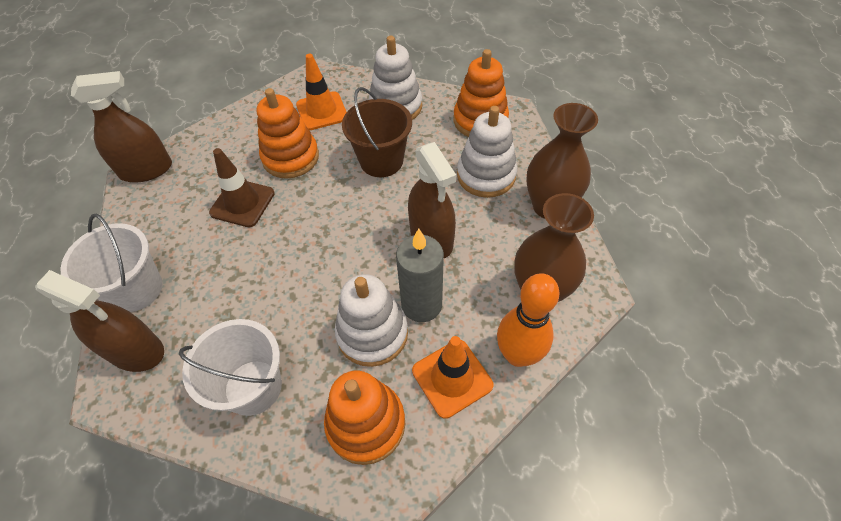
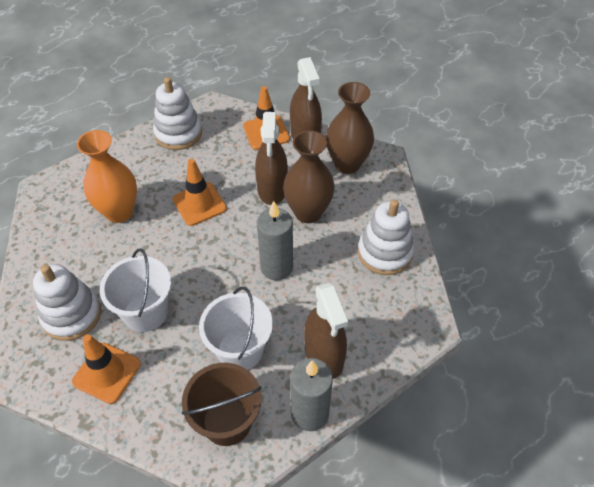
brown traffic cone: 1 -> 0
grey candle: 1 -> 2
orange bowling pin: 1 -> 0
orange stacking toy: 3 -> 0
orange traffic cone: 2 -> 3
orange vase: 0 -> 1

